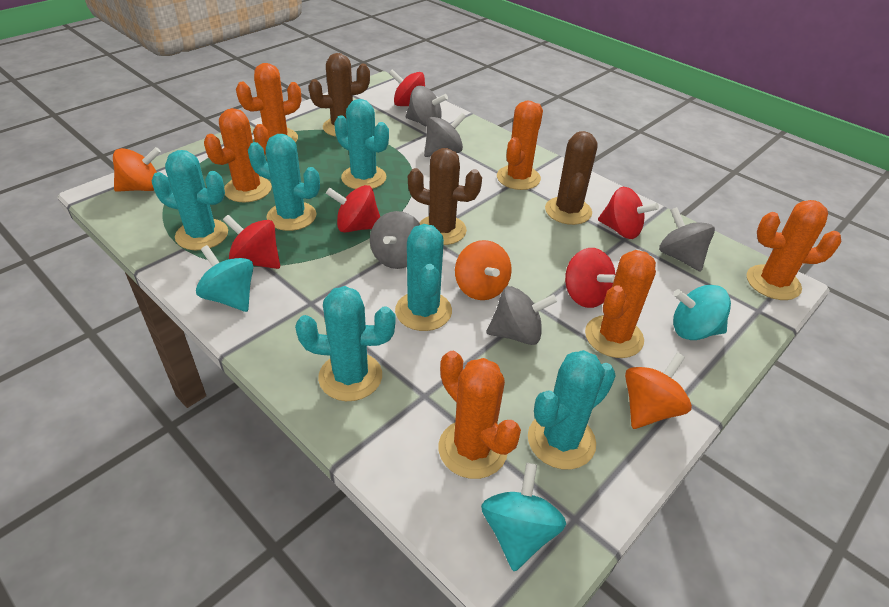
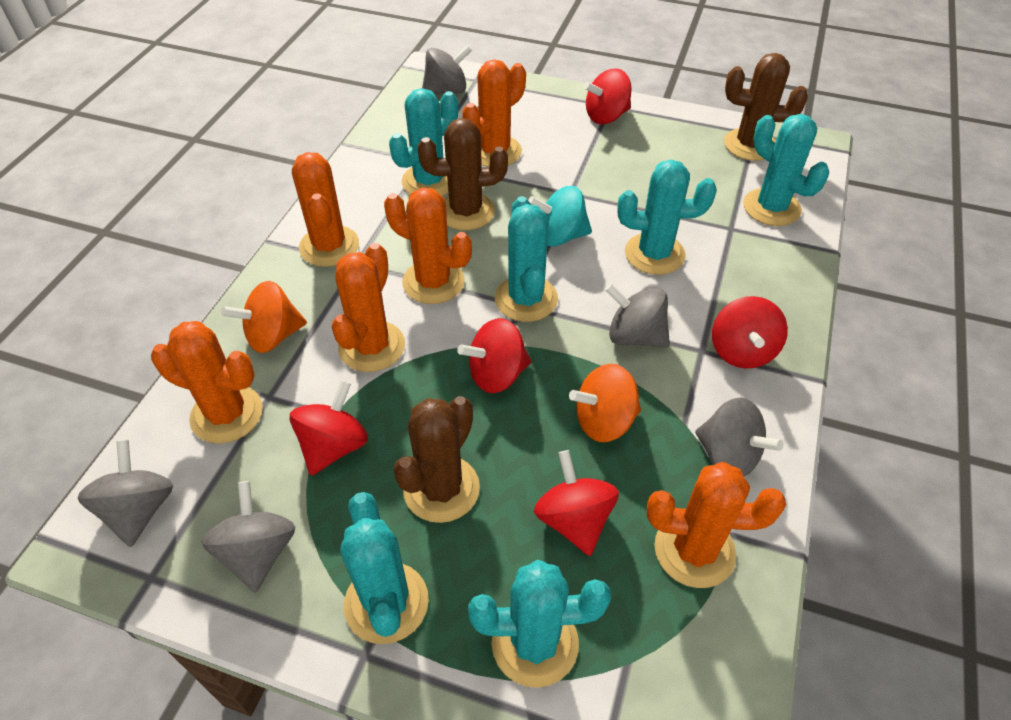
orange spinning top: 3 -> 2
turquoise spinning top: 3 -> 1

